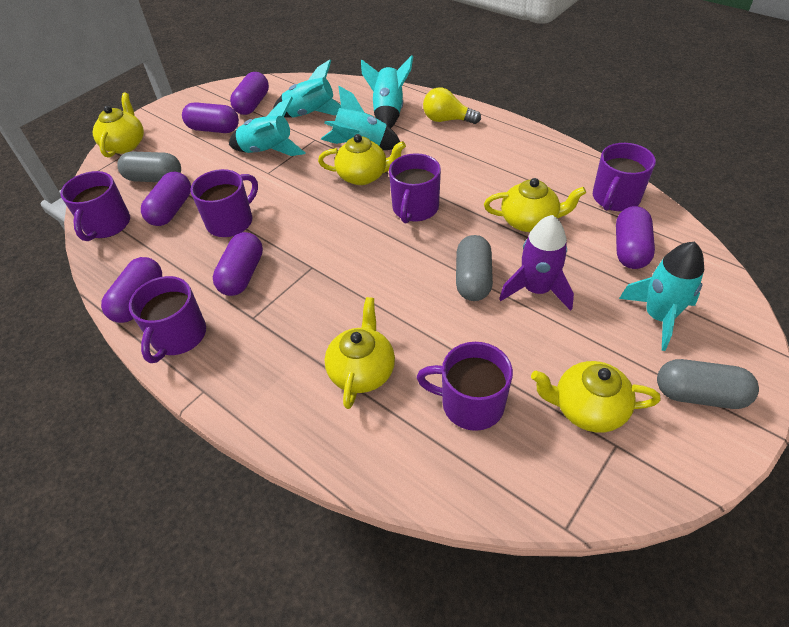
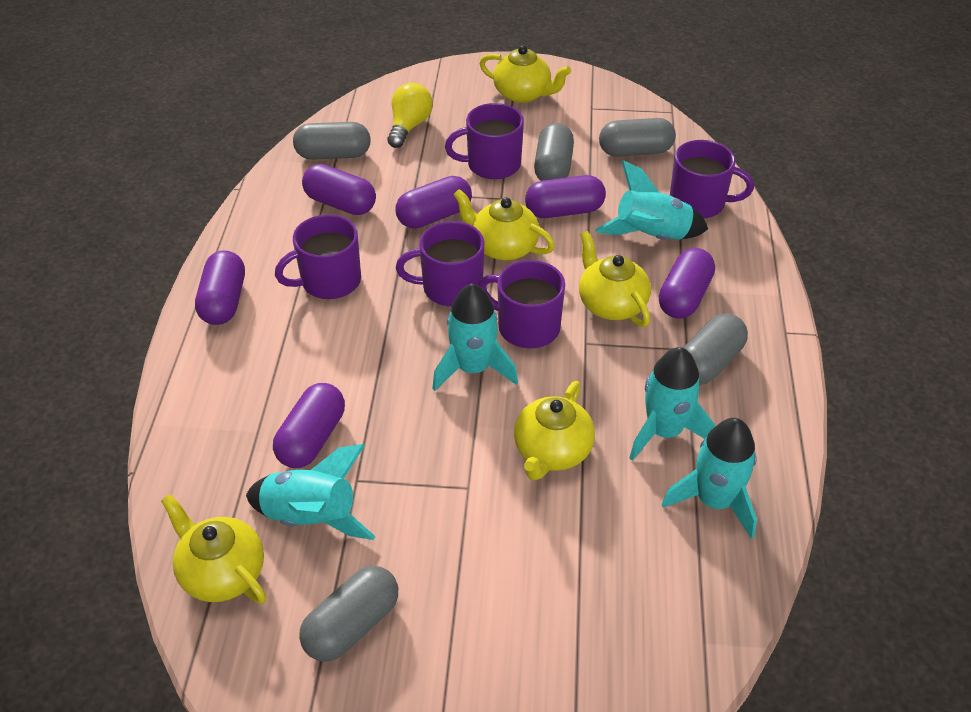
grey capsule: 3 -> 5
purple mug: 6 -> 5
purple rocket: 1 -> 0

